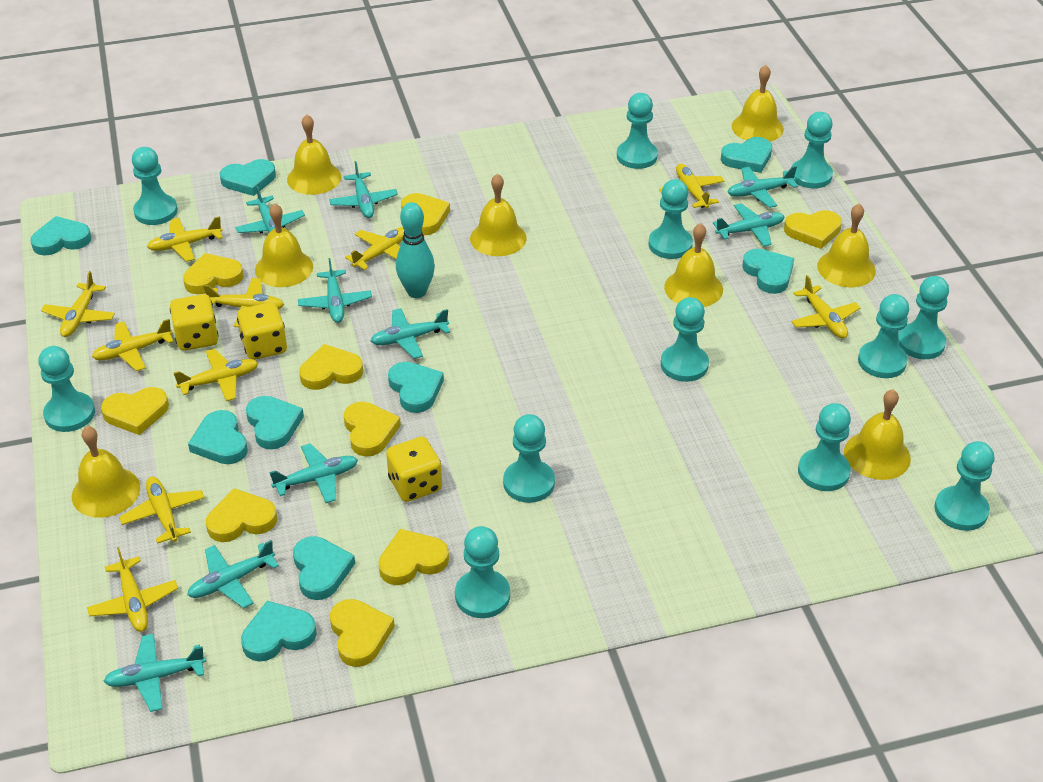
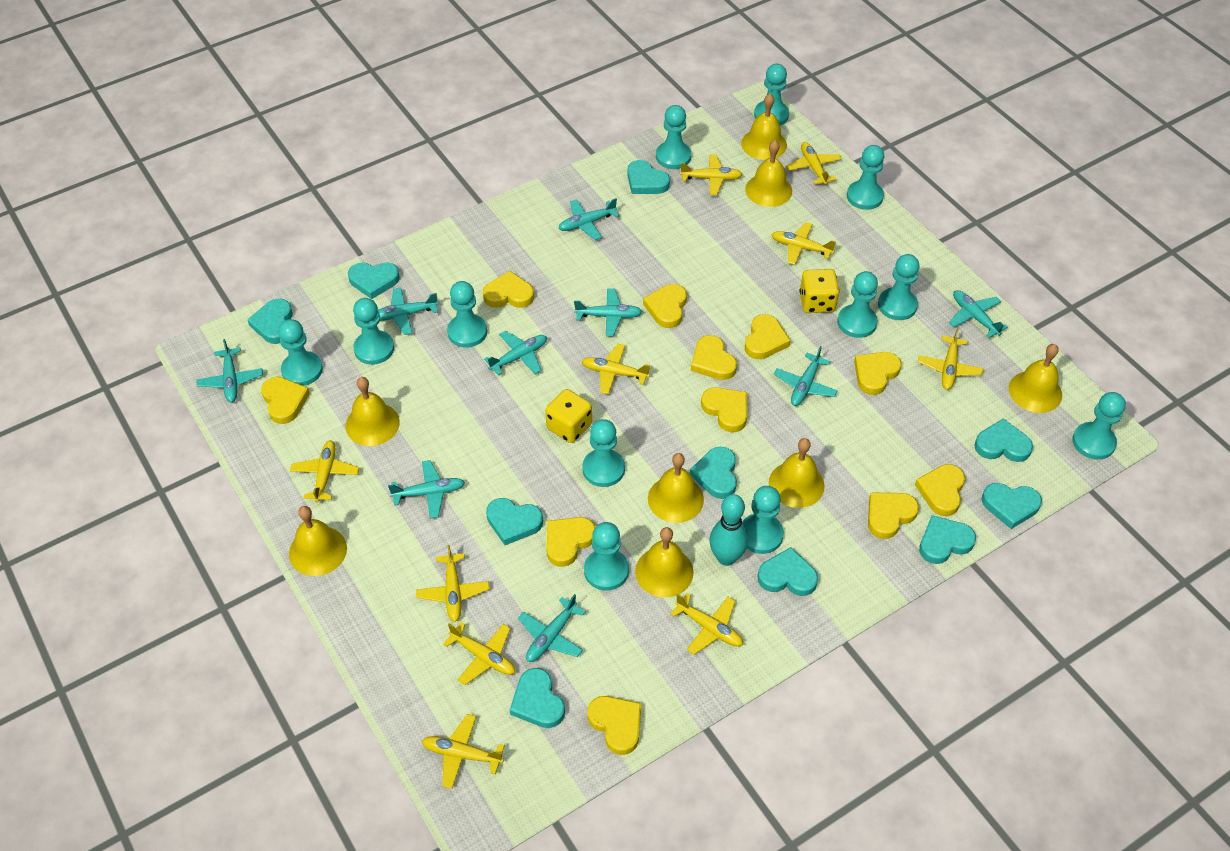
turquoise heart: 9 -> 10
yellow dice: 3 -> 2
yellow heart: 9 -> 11

